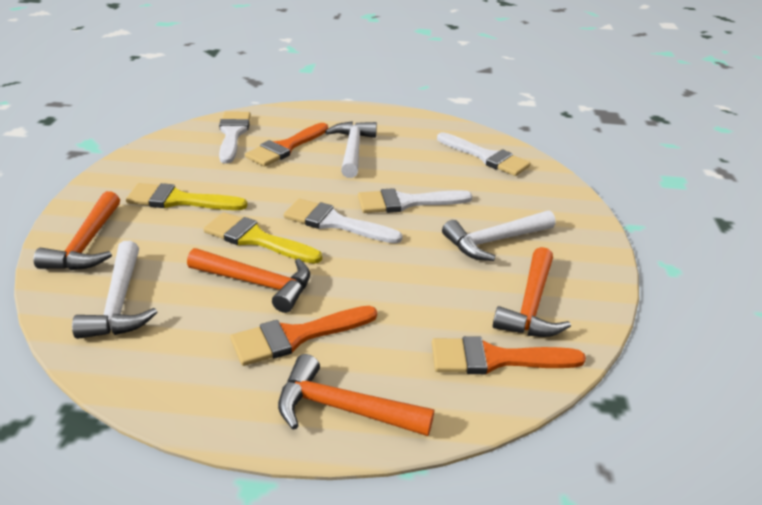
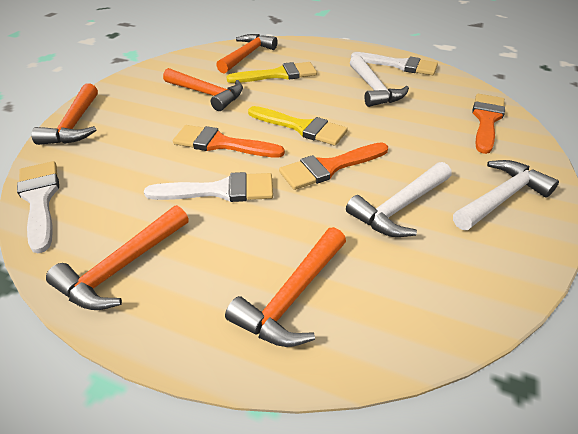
orange hammer: 4 -> 5
white brush: 4 -> 3

